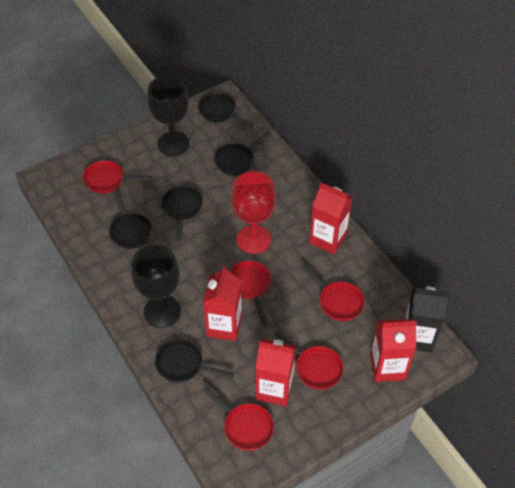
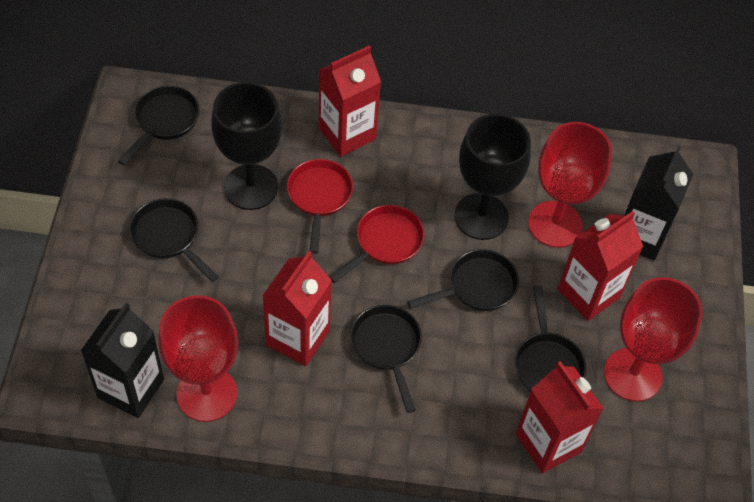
black carton: 1 -> 2
red goblet: 1 -> 3
red pan: 5 -> 2

